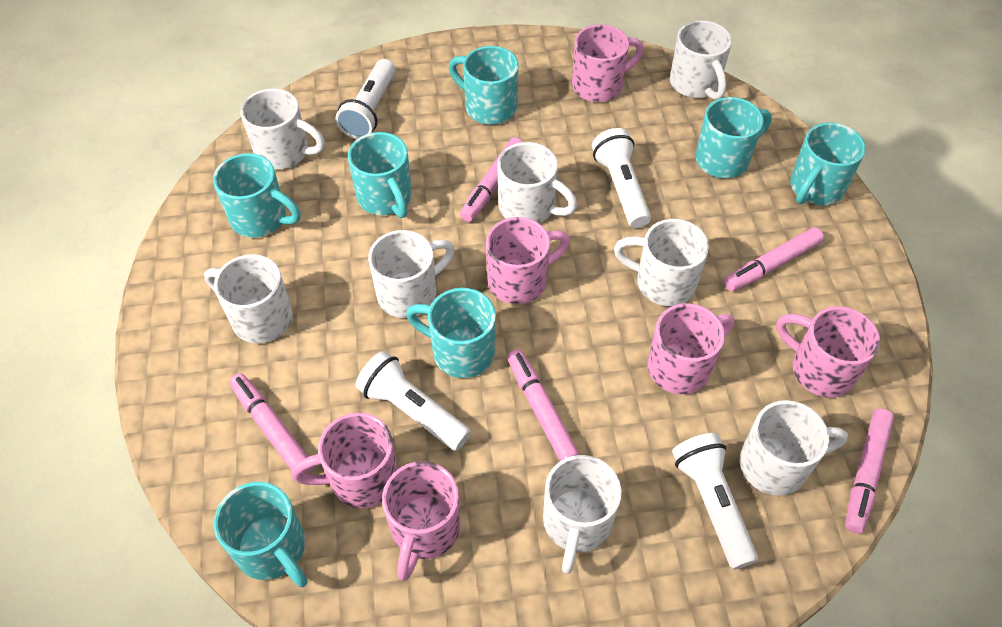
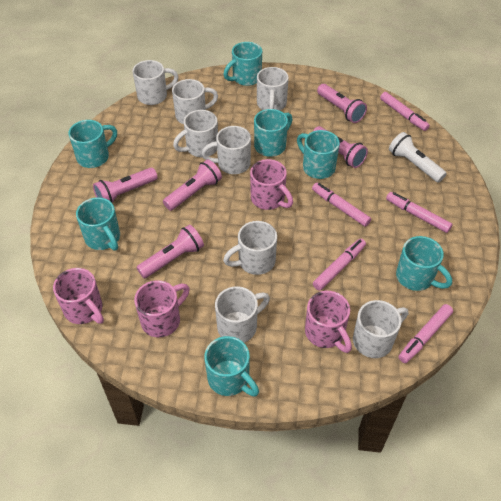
pink flashlight: 0 -> 5
pink mug: 6 -> 4
white flashlight: 4 -> 1

